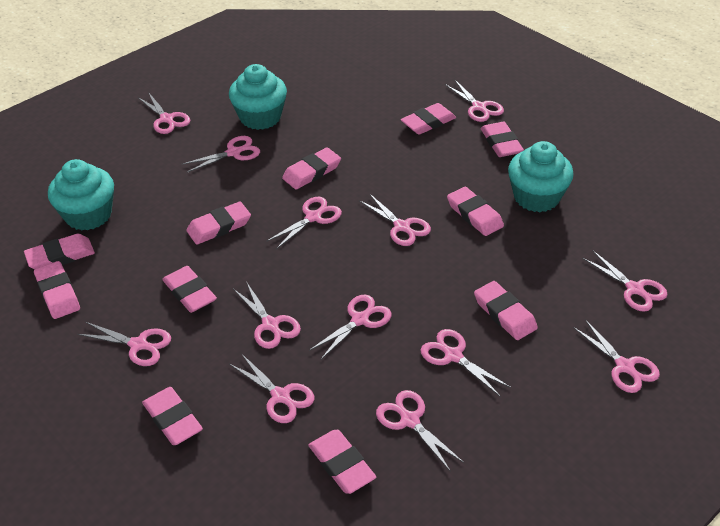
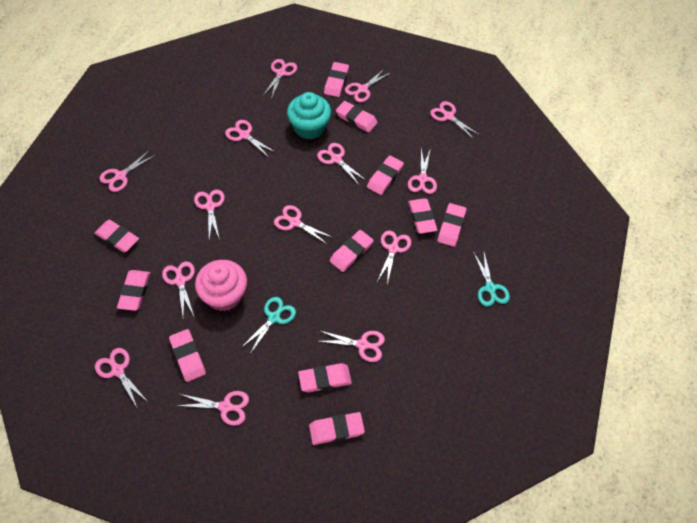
pink cupcake: 0 -> 1
pink scissors: 13 -> 14
turquoise cupcake: 3 -> 1
turquoise scissors: 0 -> 2

